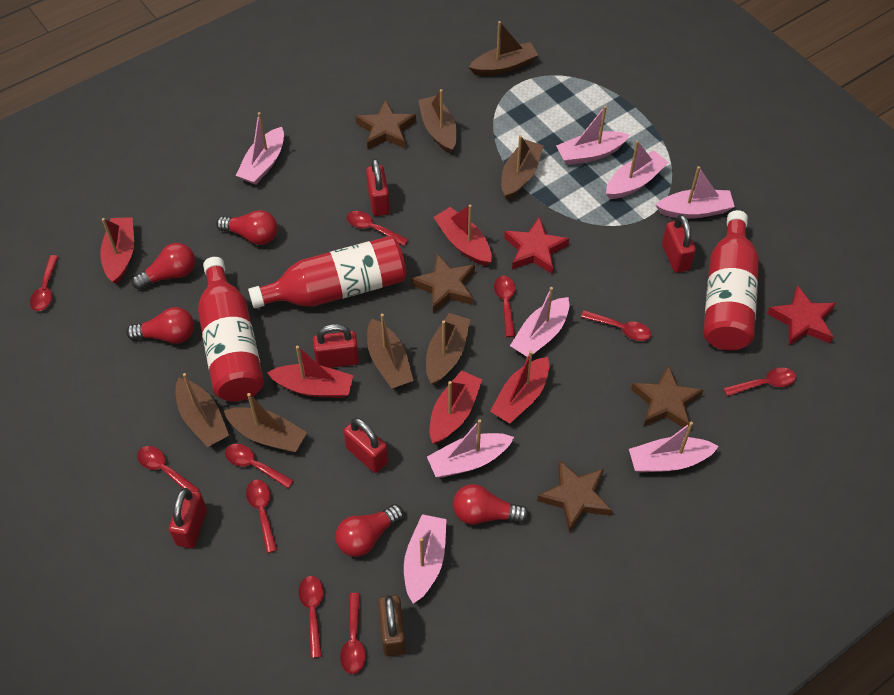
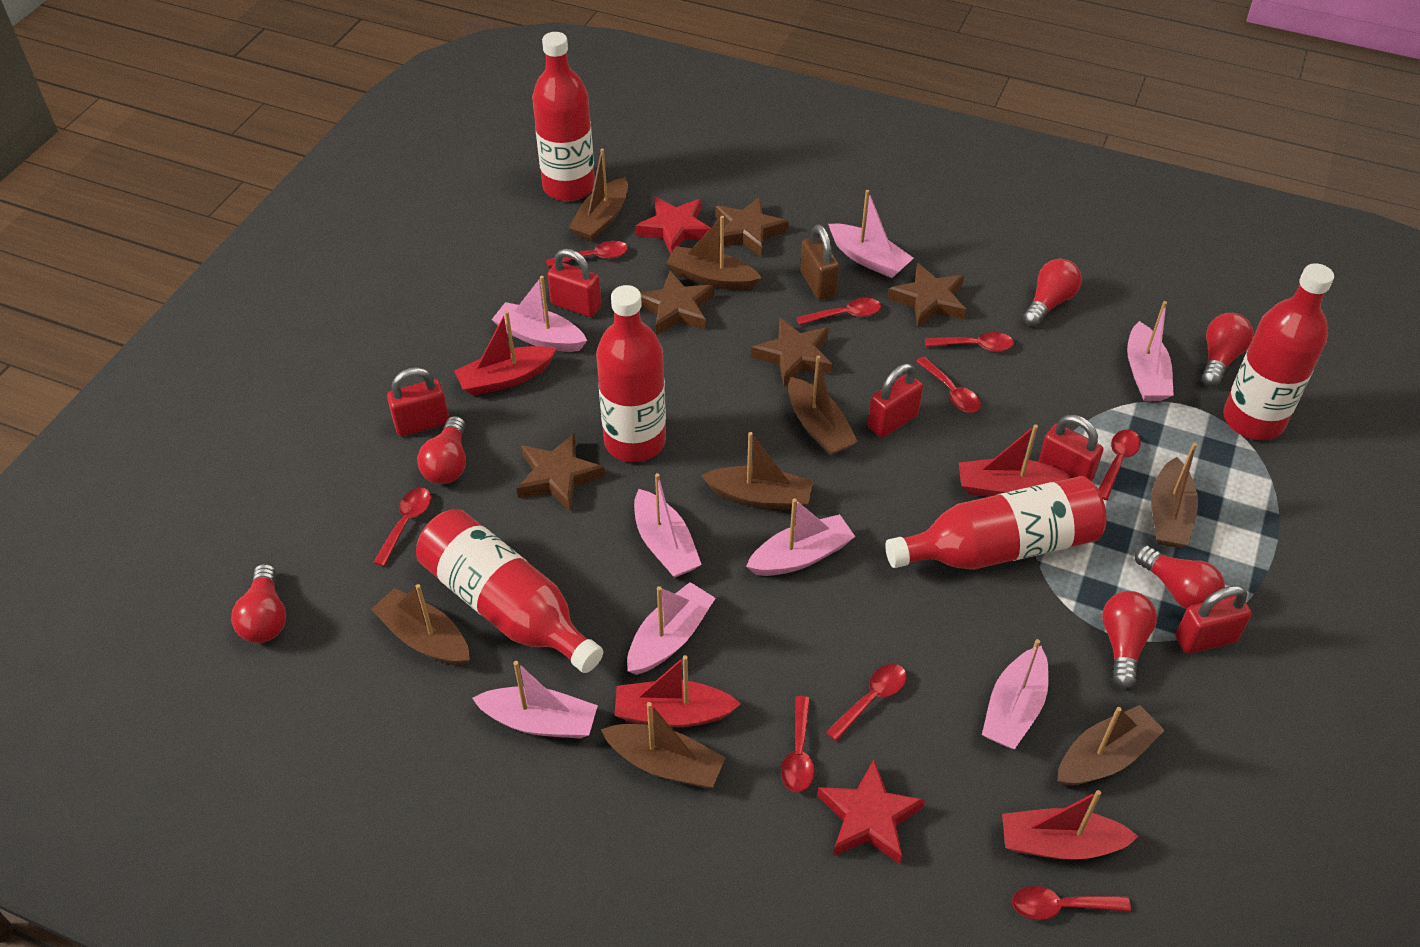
brown boat: 7 -> 8
brown star: 4 -> 5
red boat: 5 -> 4
red bottle: 3 -> 5
red light bulb: 5 -> 6
red spoon: 10 -> 9

